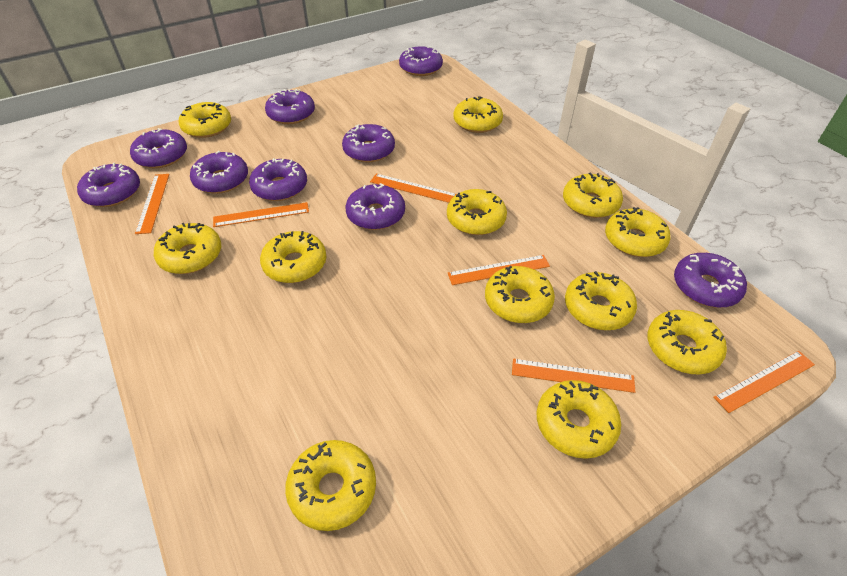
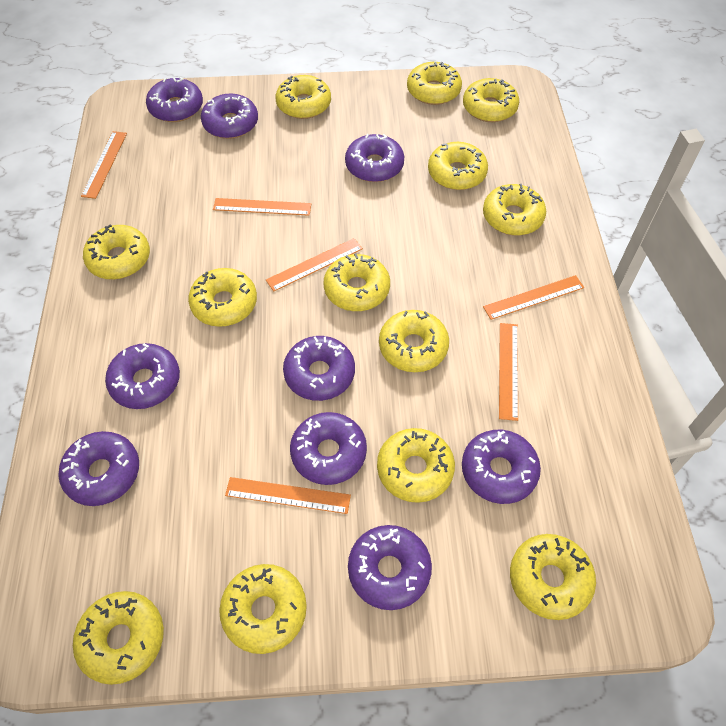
yellow donut: 12 -> 13

